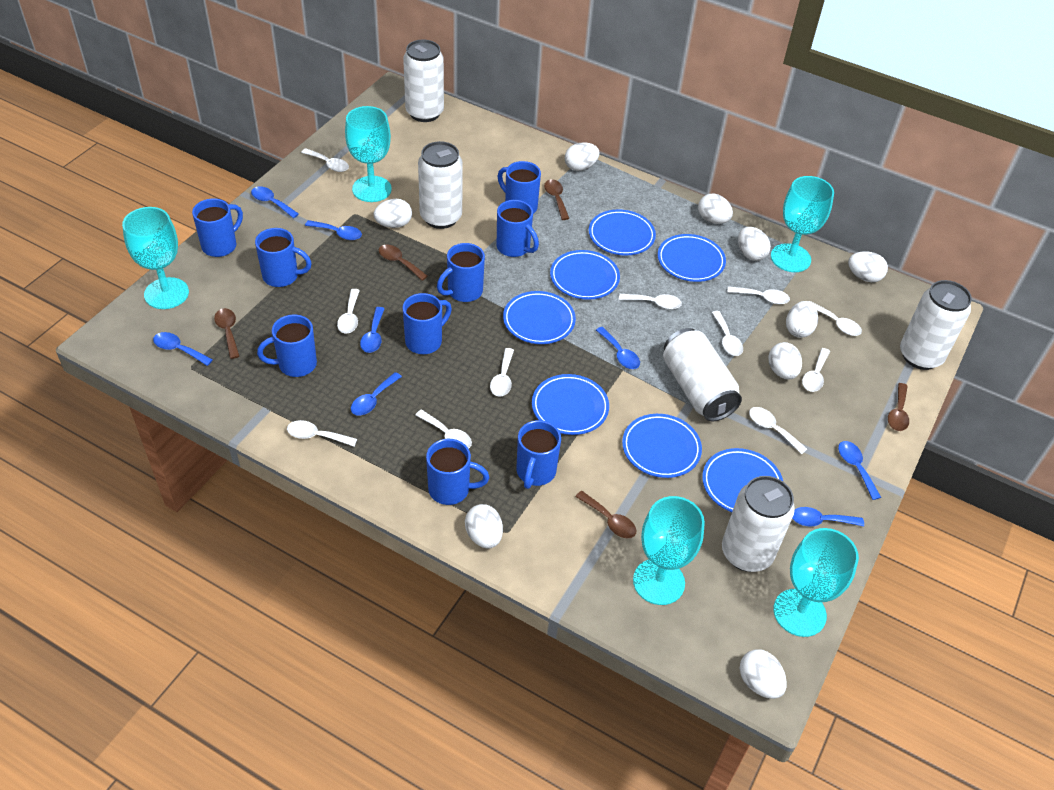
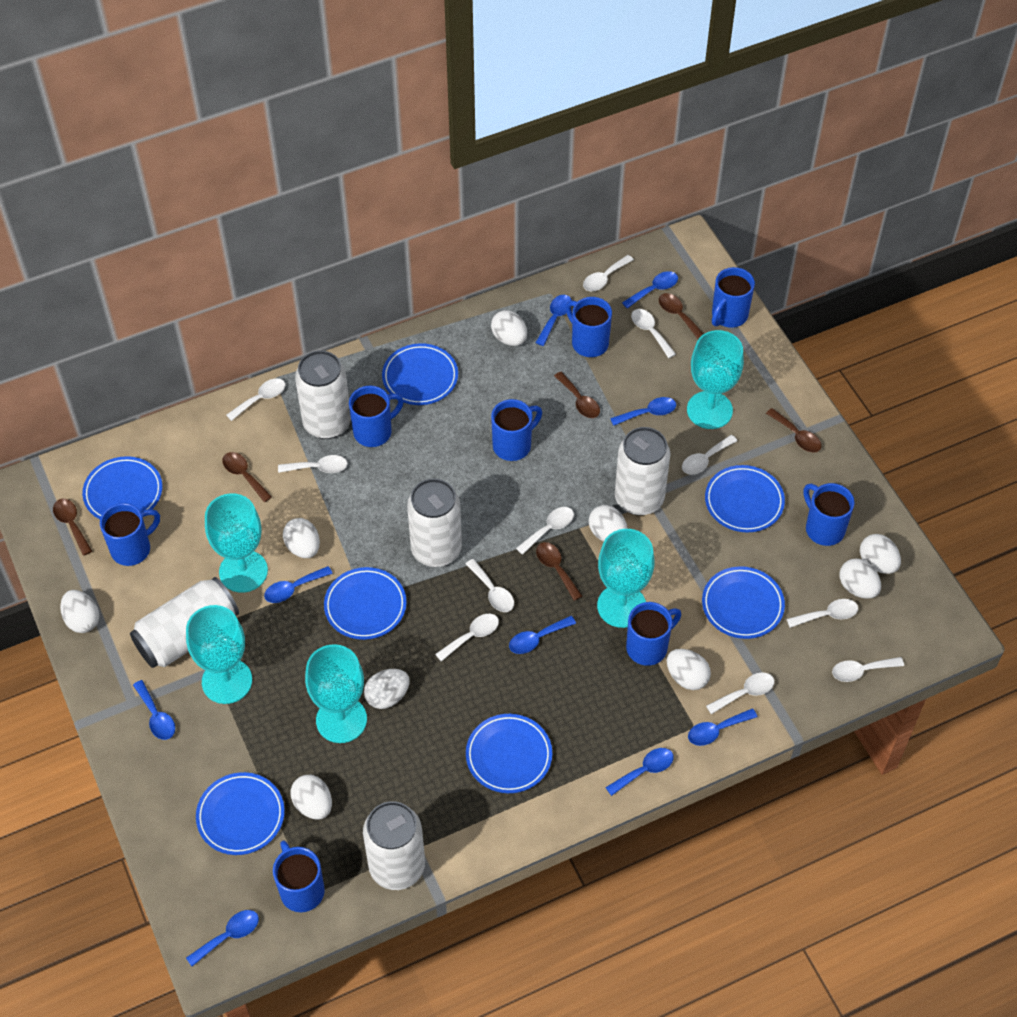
blue mug: 9 -> 8
blue spoon: 8 -> 9
brown spoon: 5 -> 6

